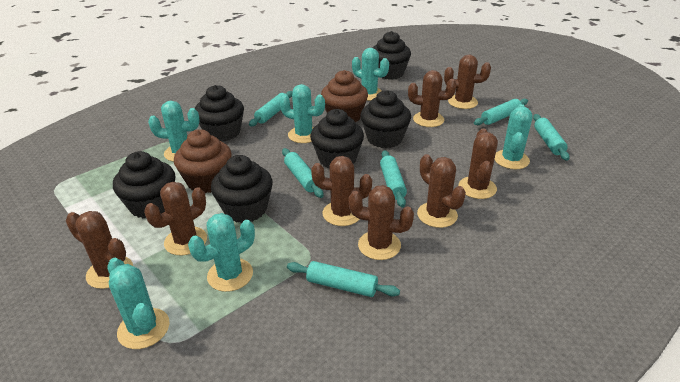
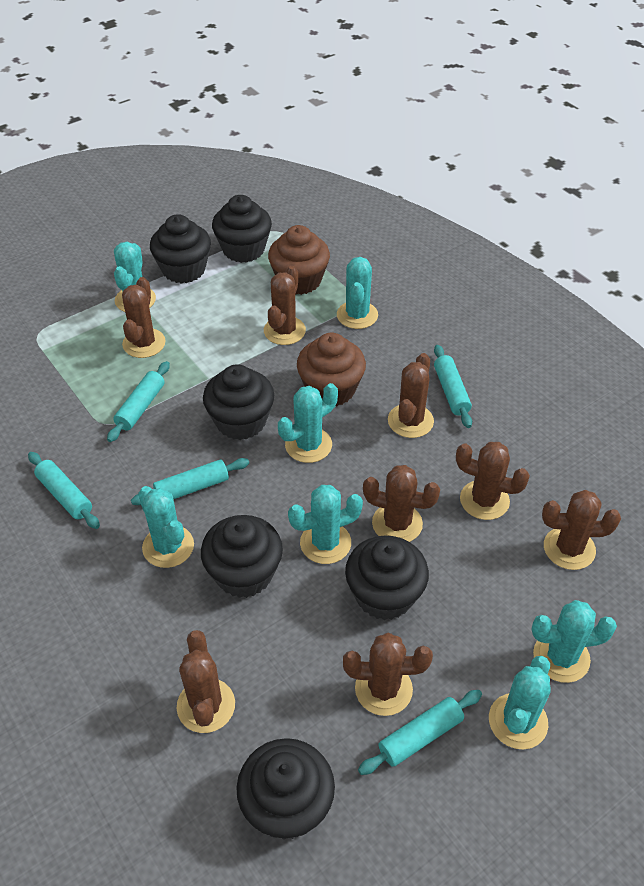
turquoise cactus: 6 -> 7
turquoise rolling pin: 6 -> 5

